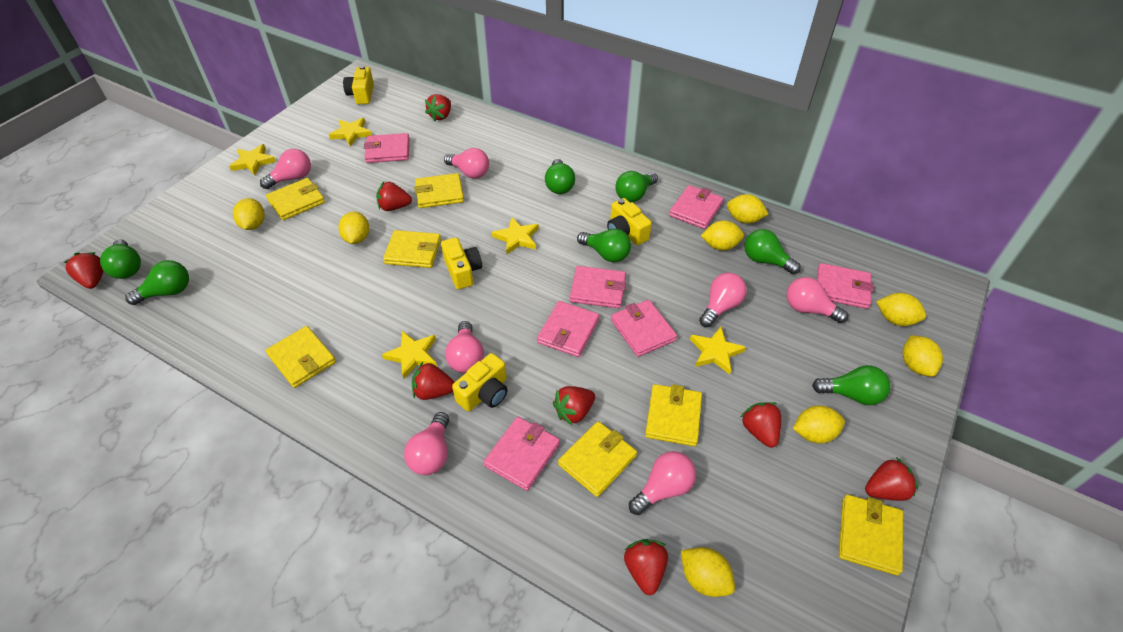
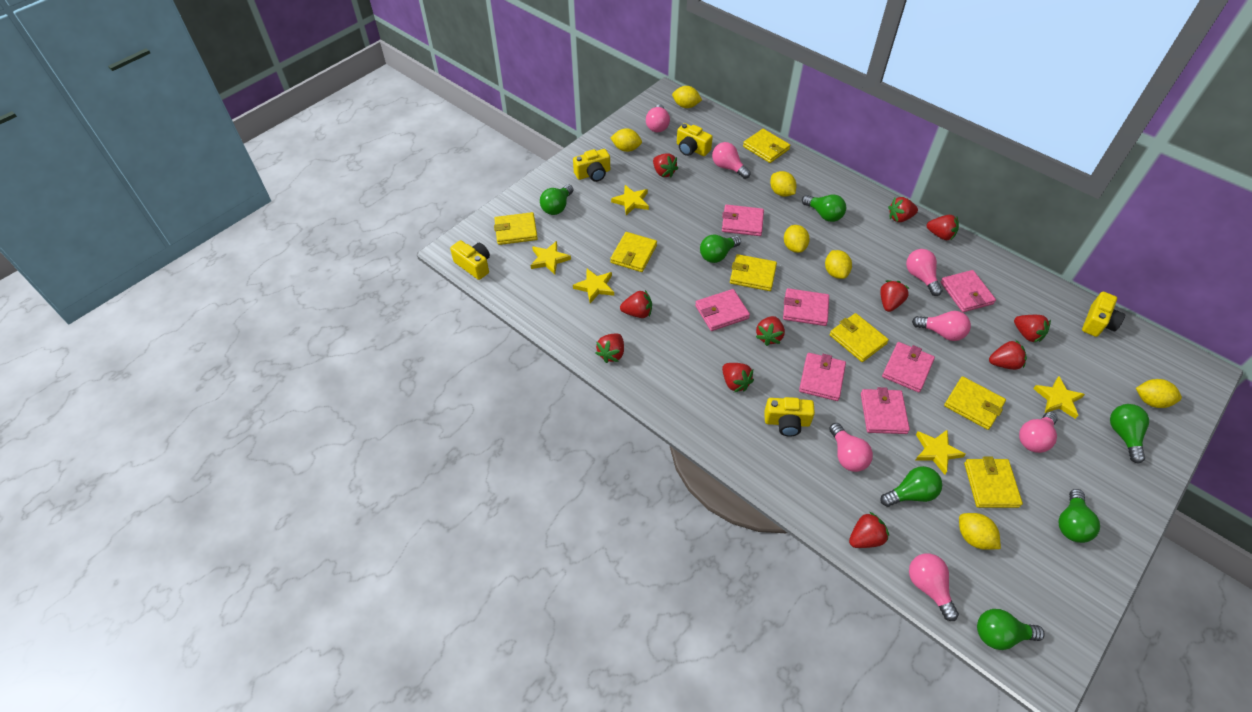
red strawberry: 8 -> 11
yellow camera: 4 -> 5
yellow lemon: 8 -> 7

